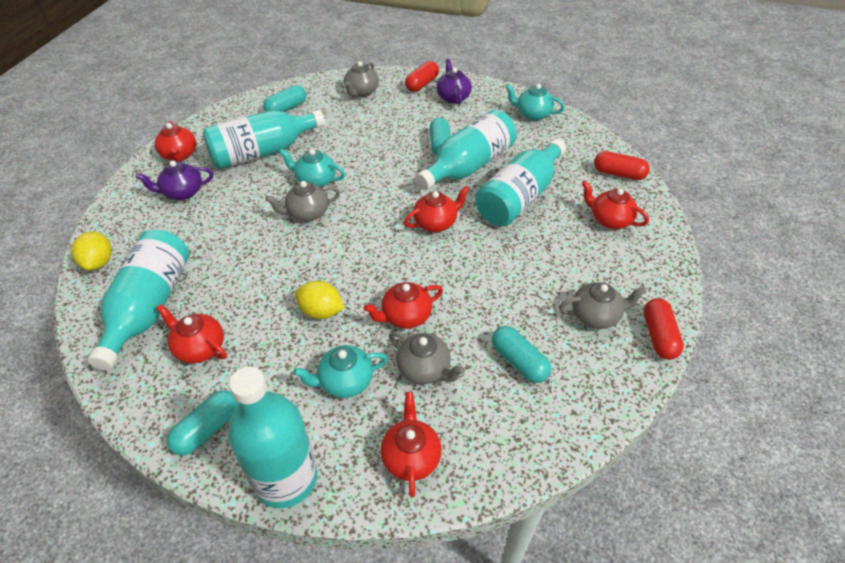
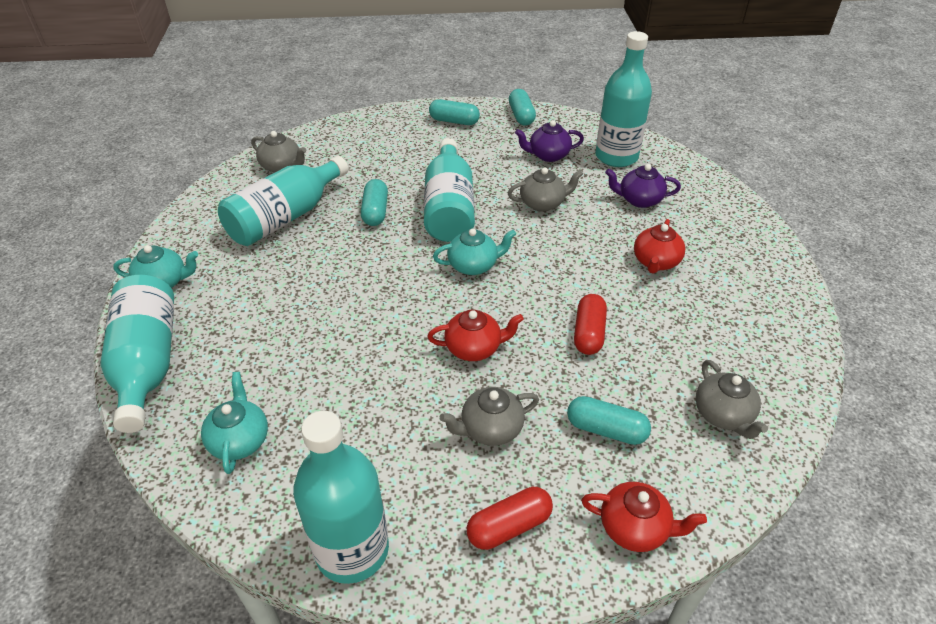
red capsule: 3 -> 2
red teapot: 6 -> 3
yellow lemon: 2 -> 0

